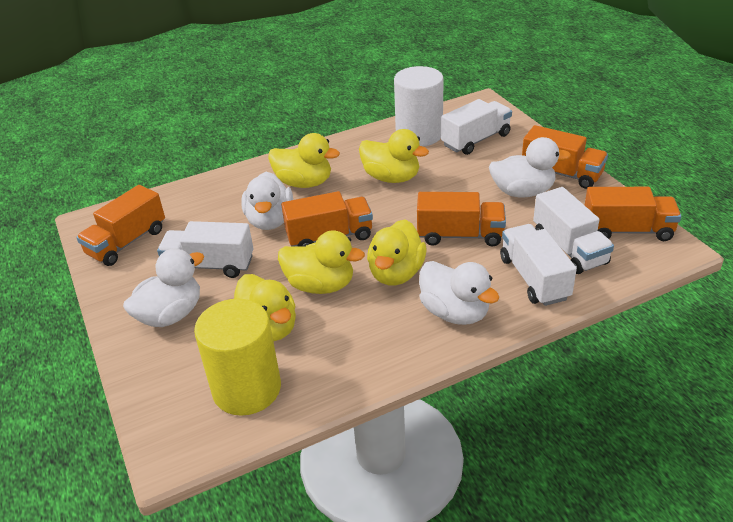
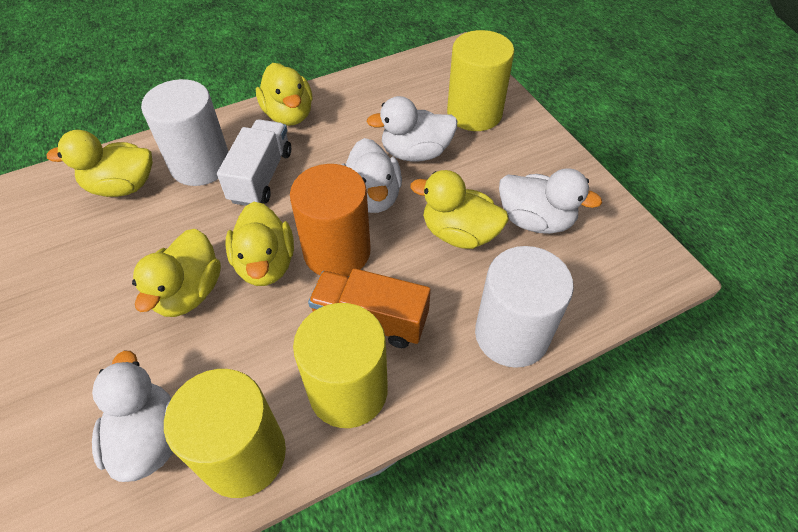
orange cylinder: 0 -> 1
orange truck: 5 -> 1
white cylinder: 1 -> 2
white truck: 4 -> 1
yellow cylinder: 1 -> 3

